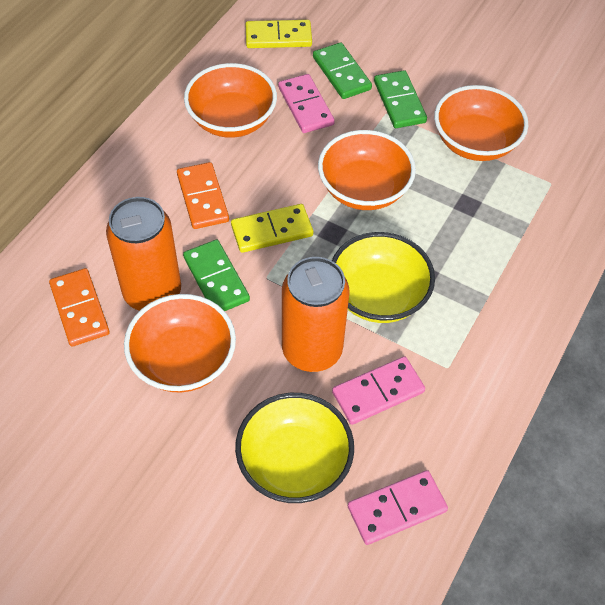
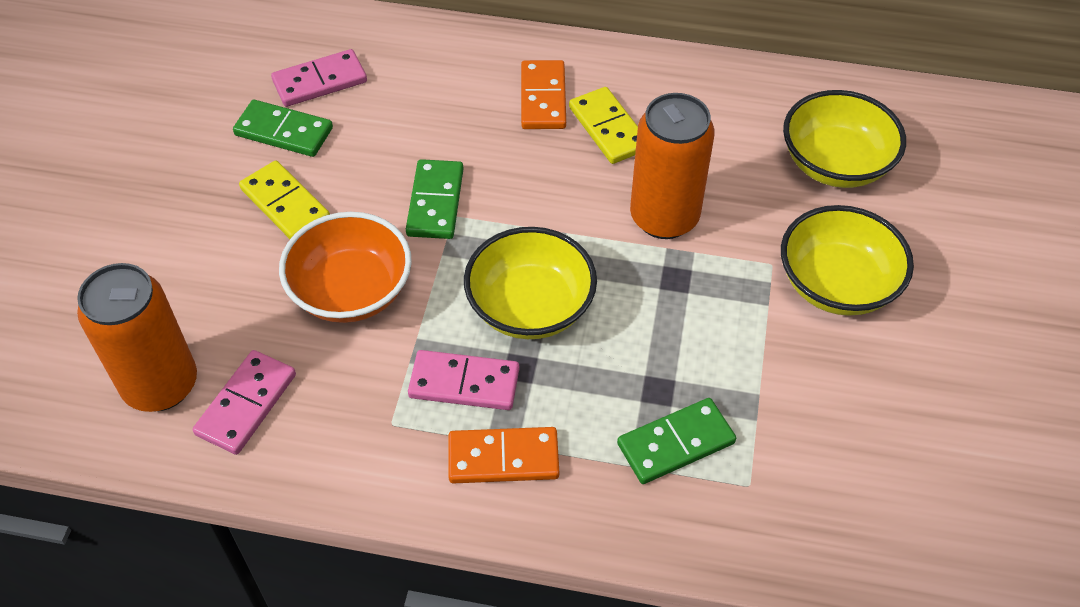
orange bowl: 4 -> 1
yellow bowl: 2 -> 3

